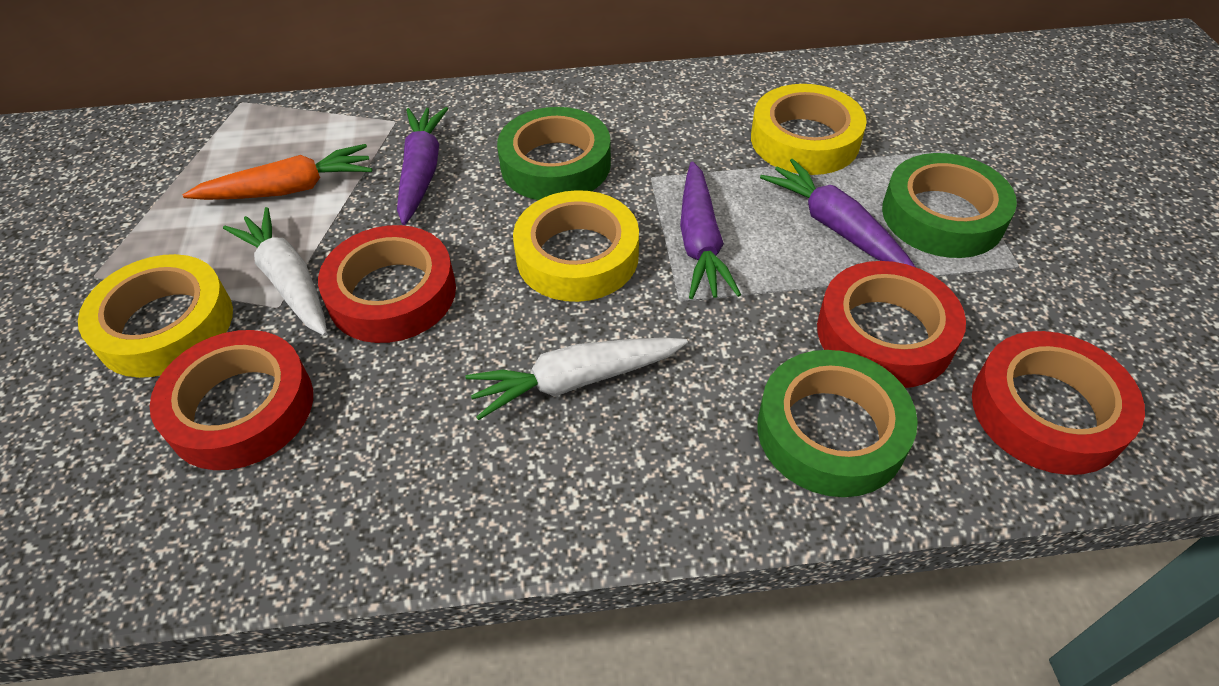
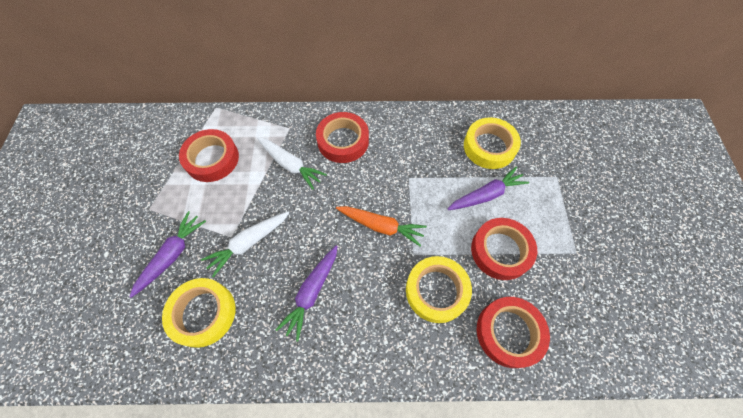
green tape: 3 -> 0

